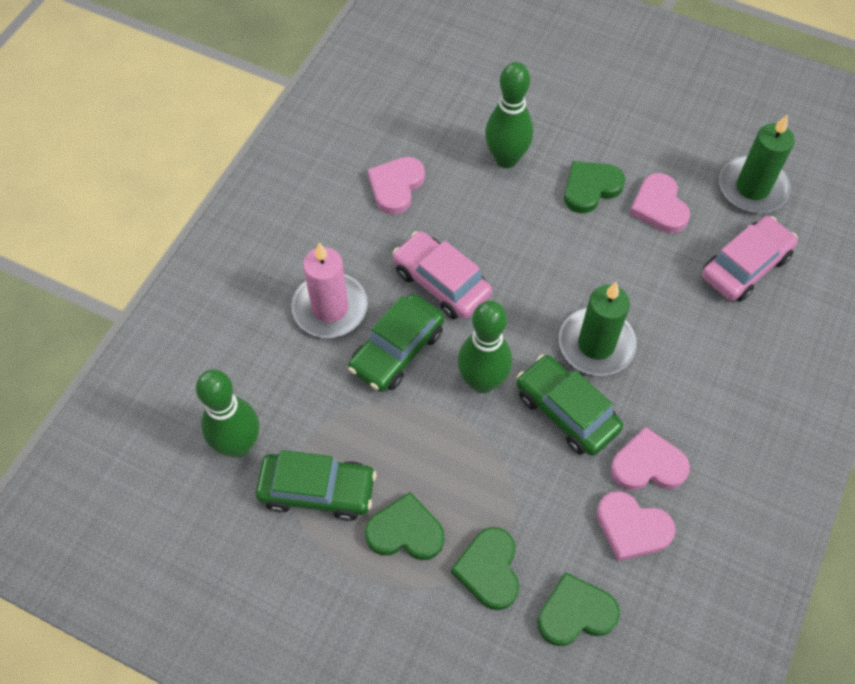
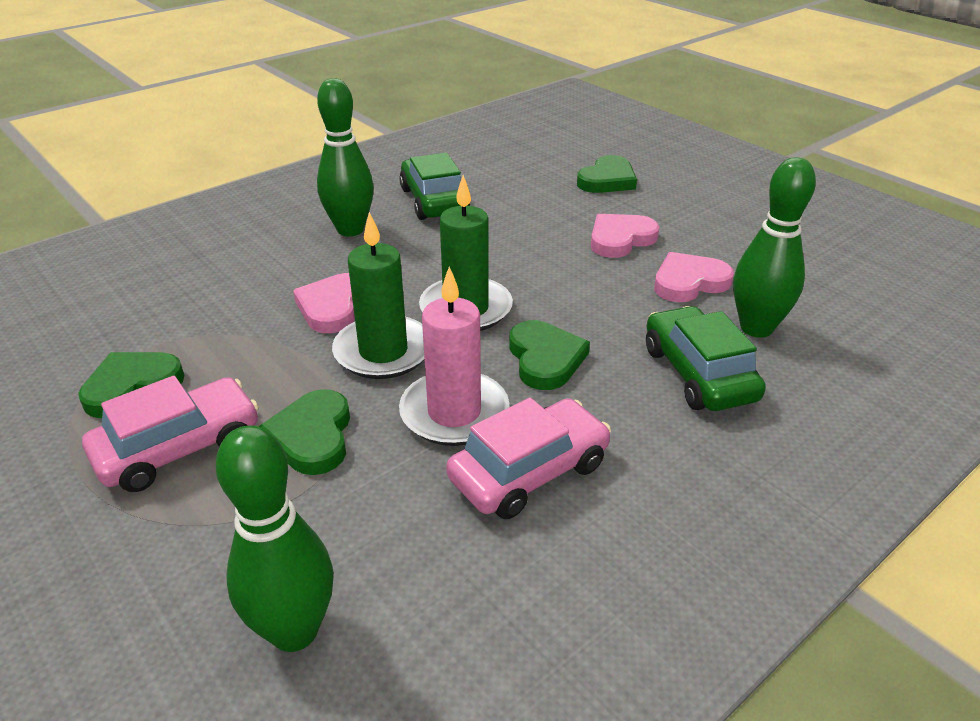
green car: 3 -> 2
pink heart: 4 -> 3

